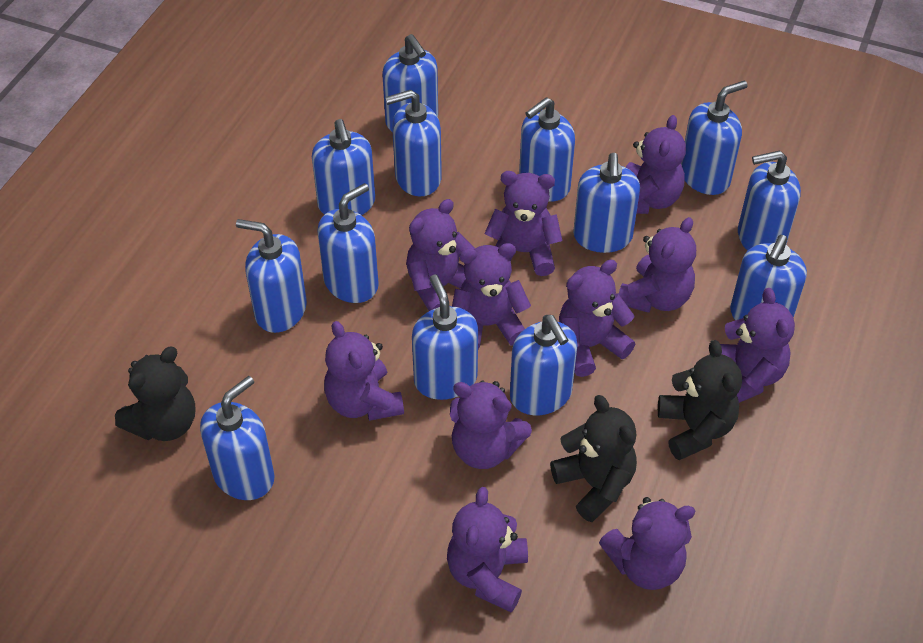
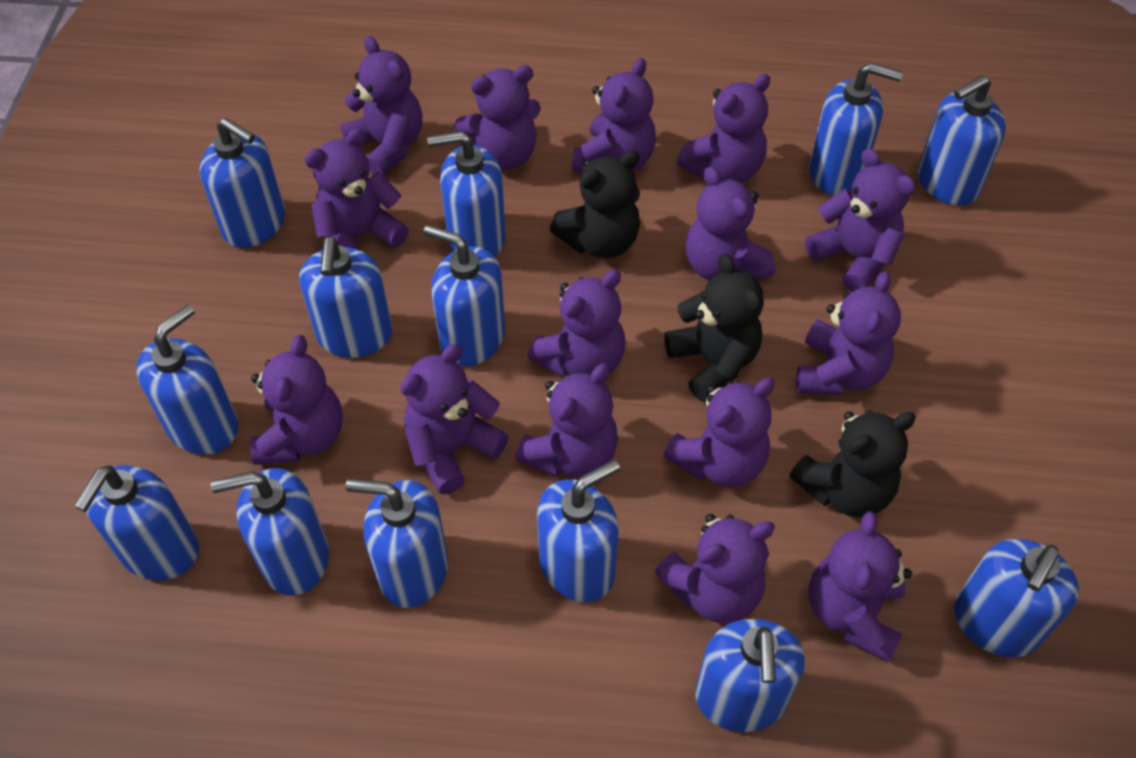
purple teddy bear: 11 -> 15

